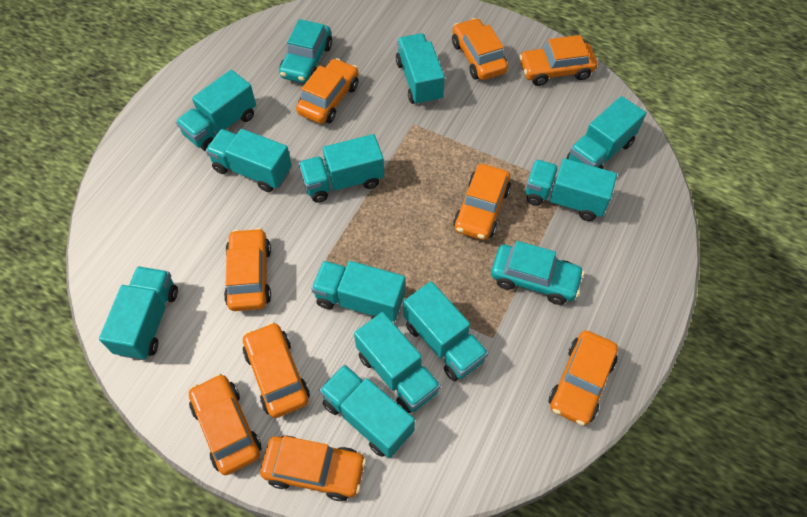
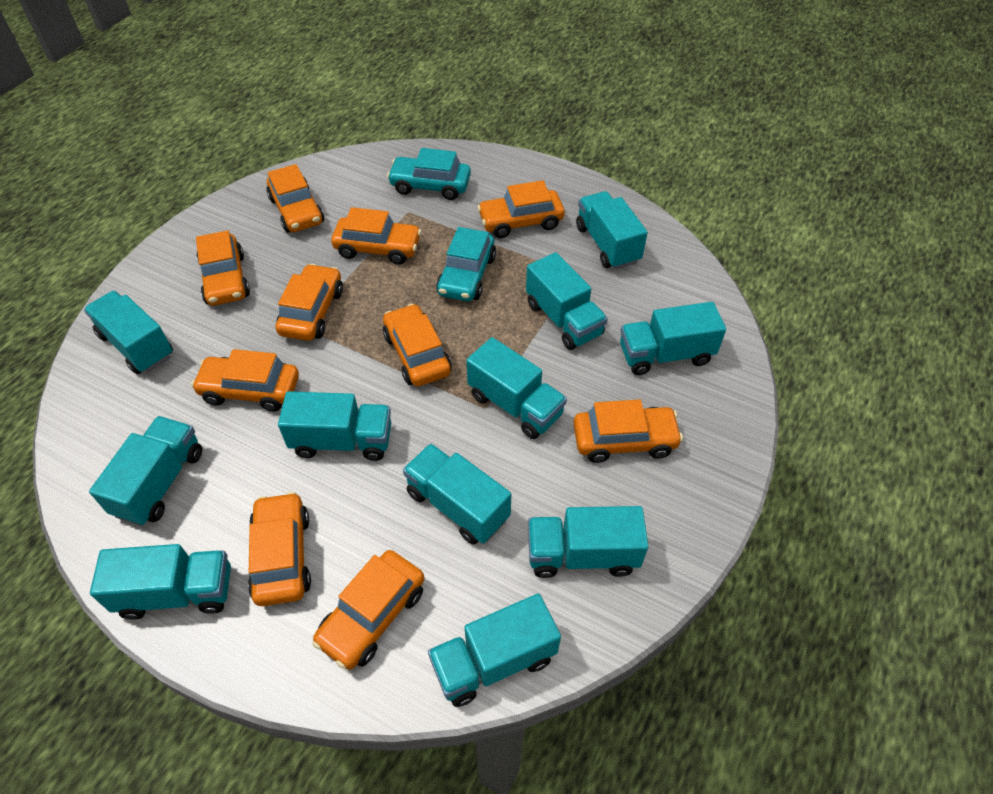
orange car: 9 -> 10

